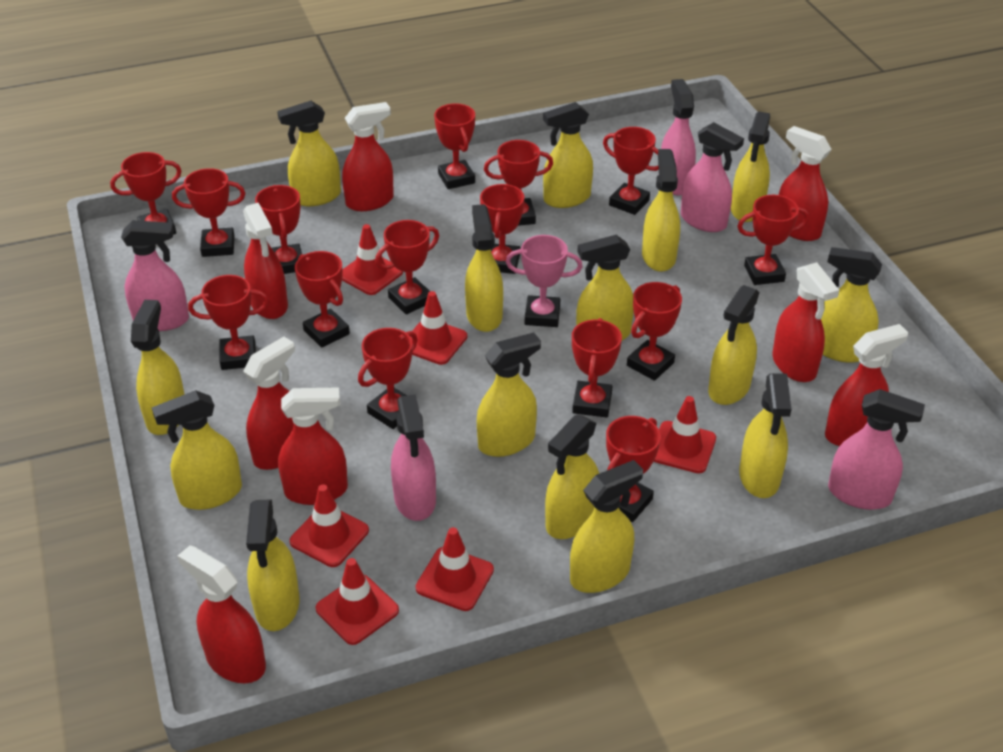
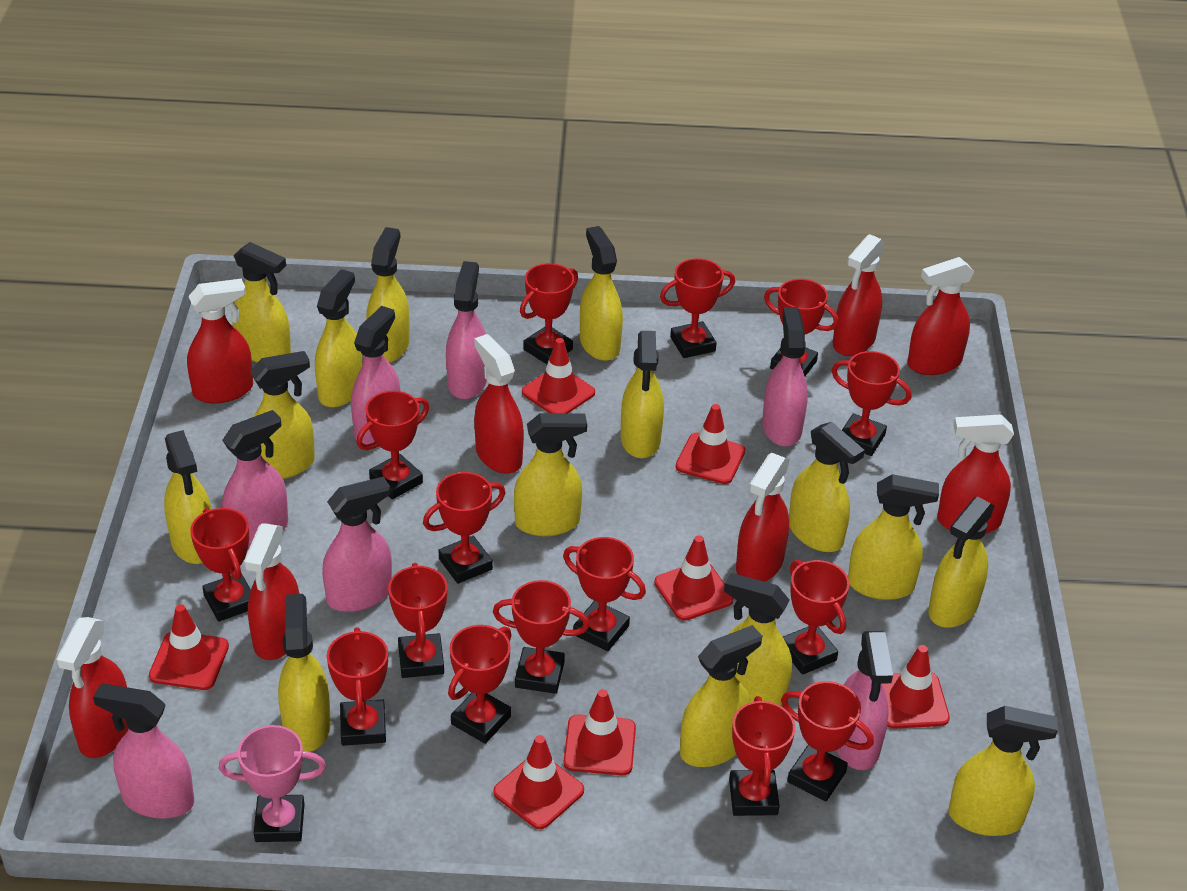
pink spray bottle: 5 -> 7
red traffic cone: 6 -> 7

